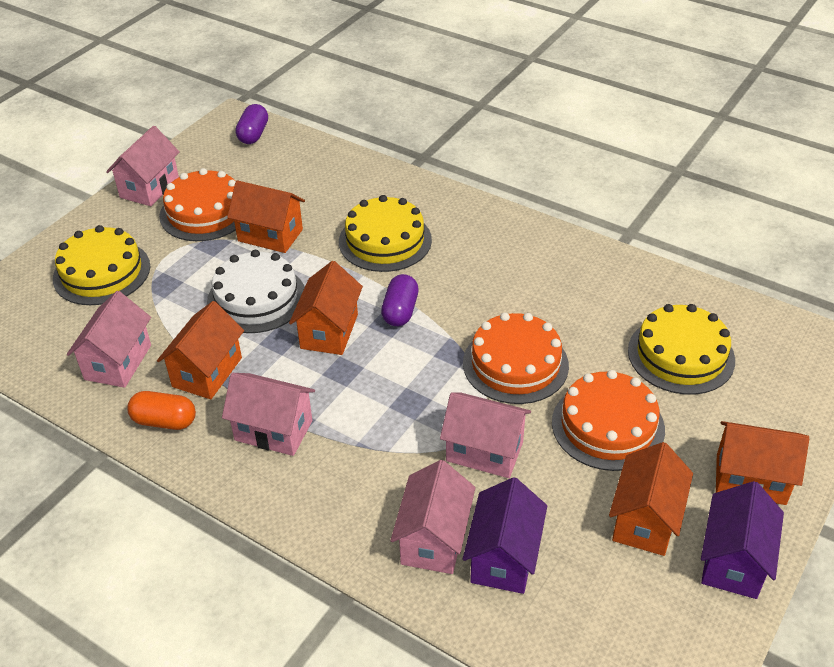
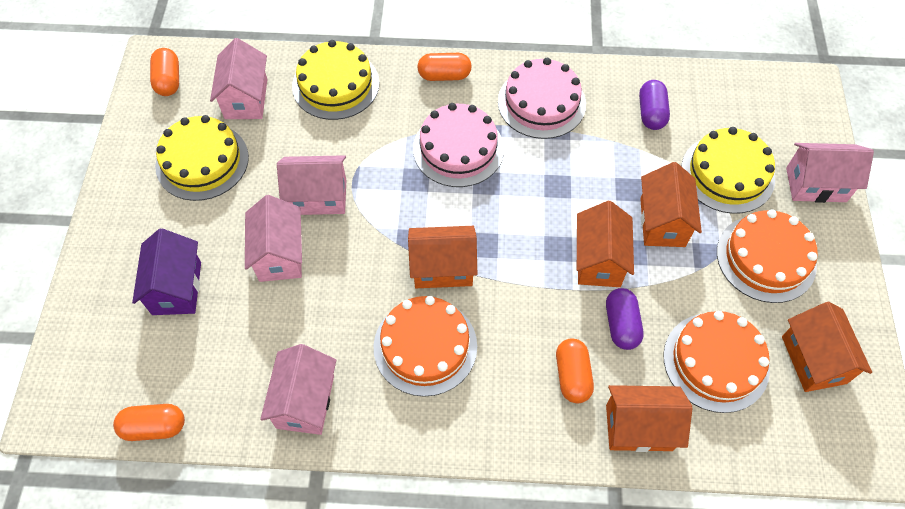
orange capsule: 1 -> 4
pink cake: 0 -> 2
purple house: 2 -> 1
white cake: 1 -> 0

